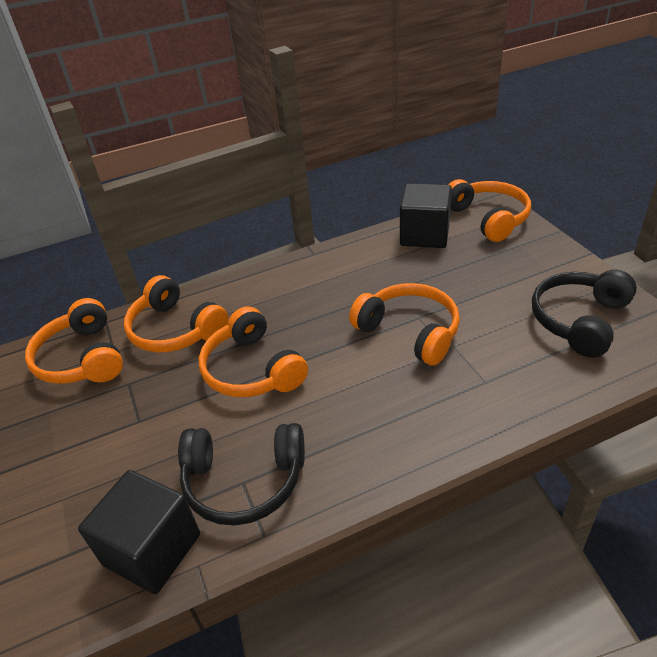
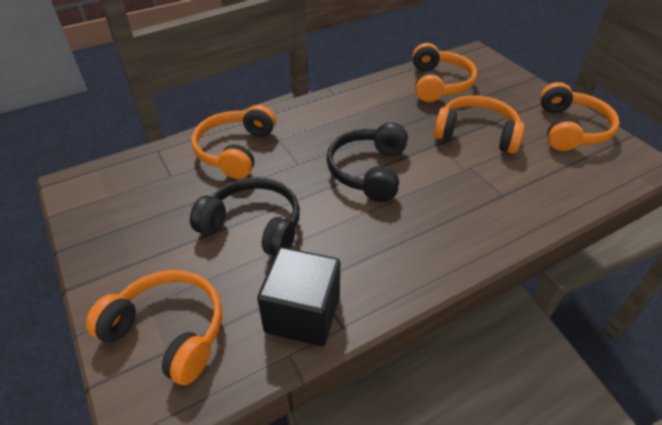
black cube: 2 -> 1

